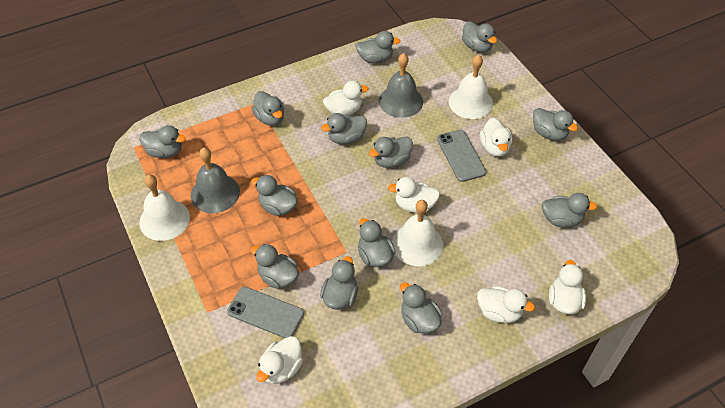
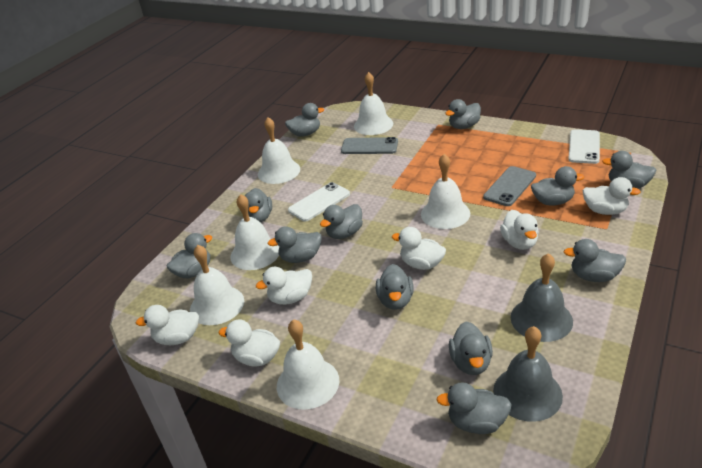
grey duck: 13 -> 12
white bell: 3 -> 6
white phone: 0 -> 2

